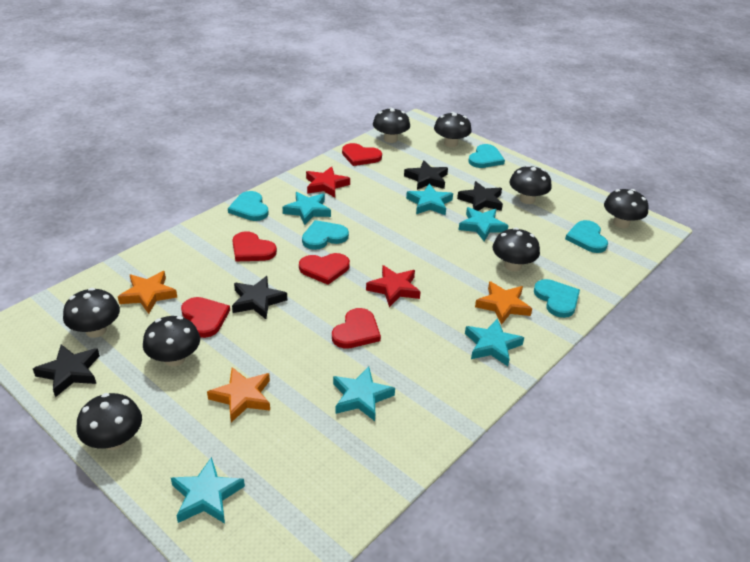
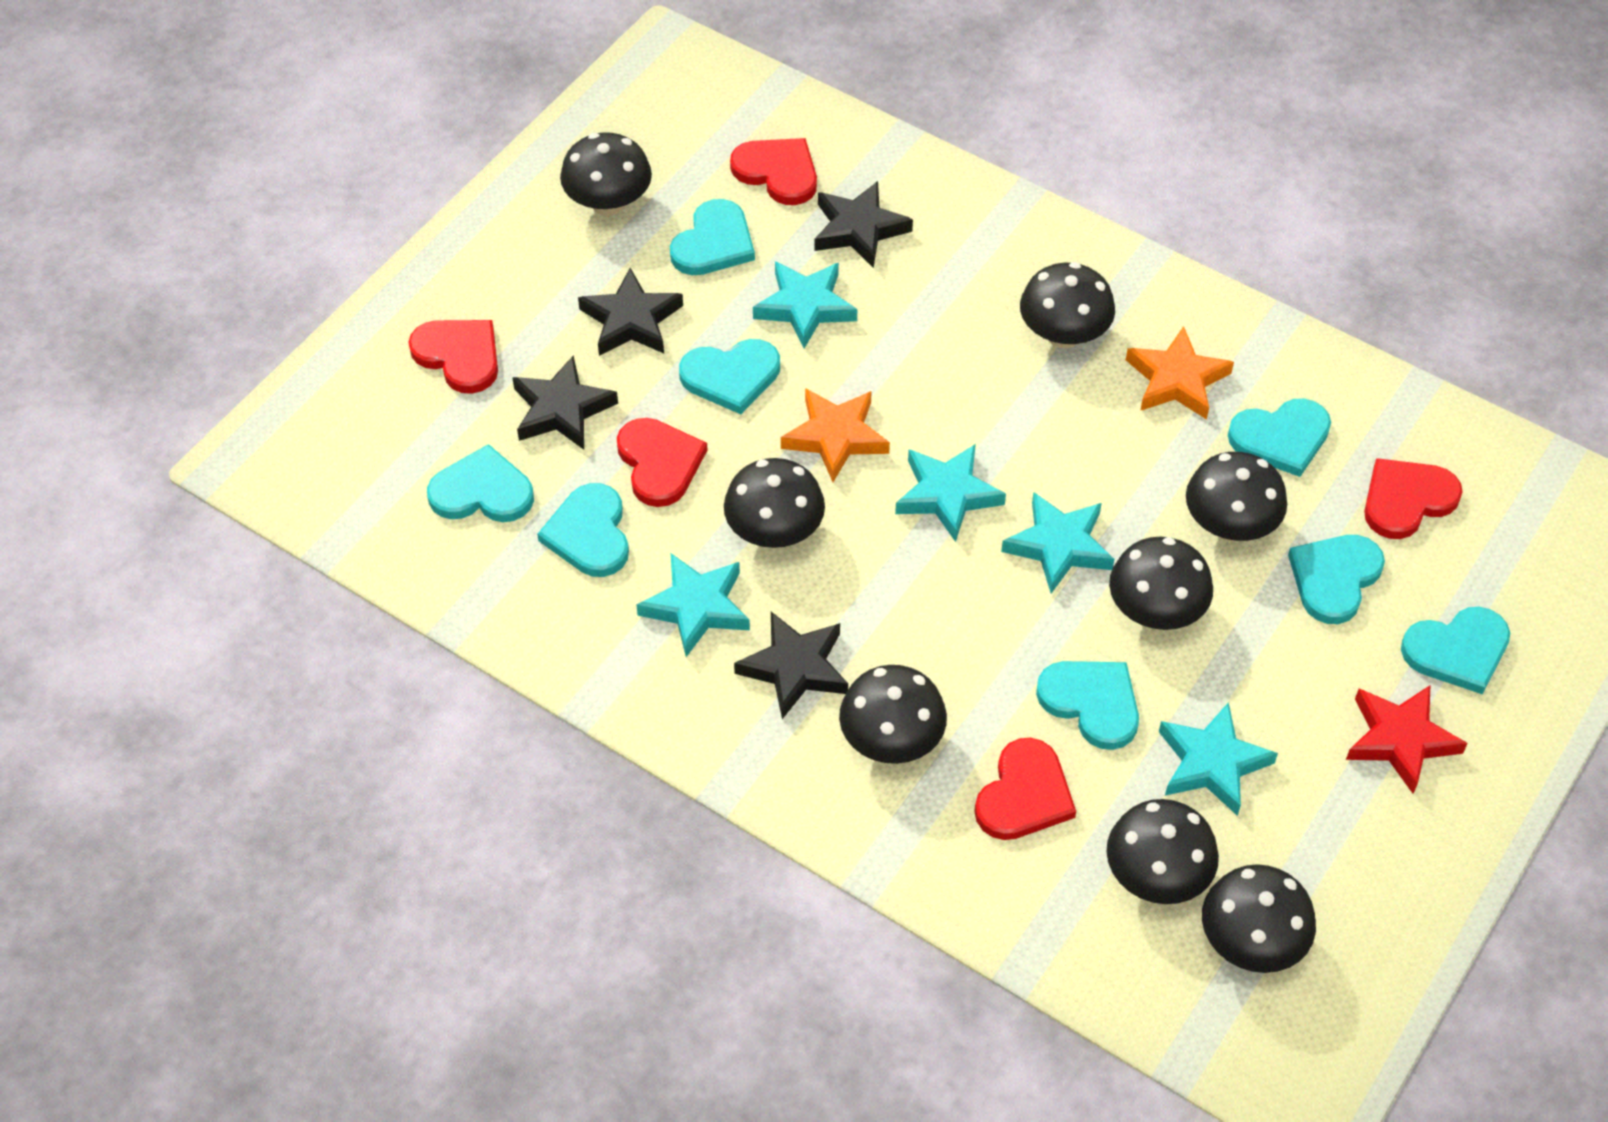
orange star: 3 -> 2
red star: 2 -> 1
turquoise heart: 5 -> 8
turquoise star: 6 -> 5

